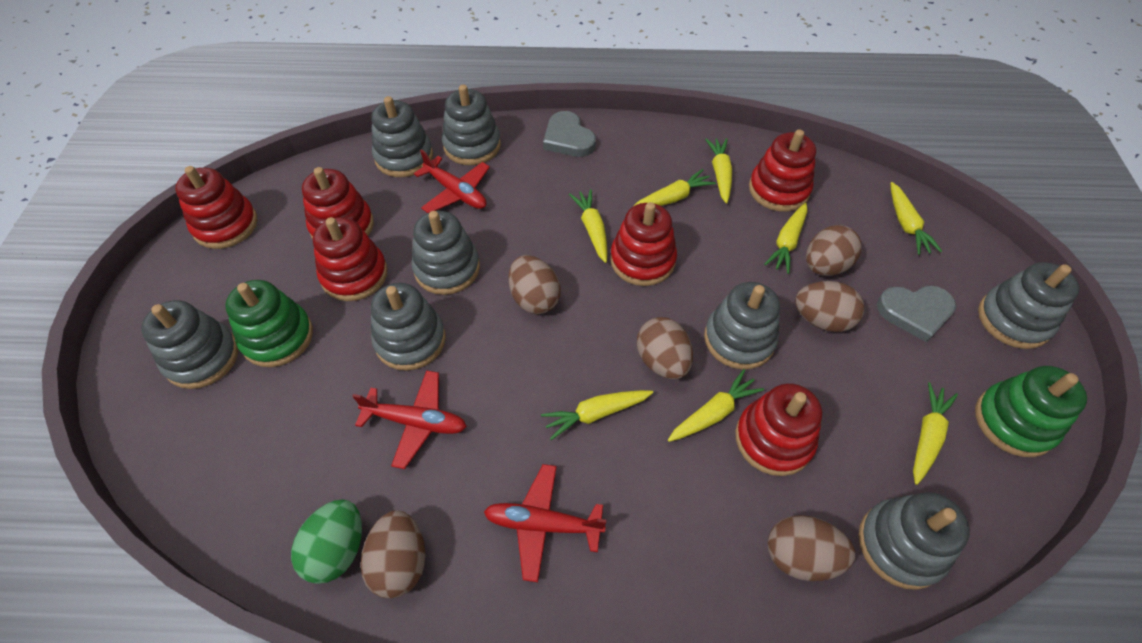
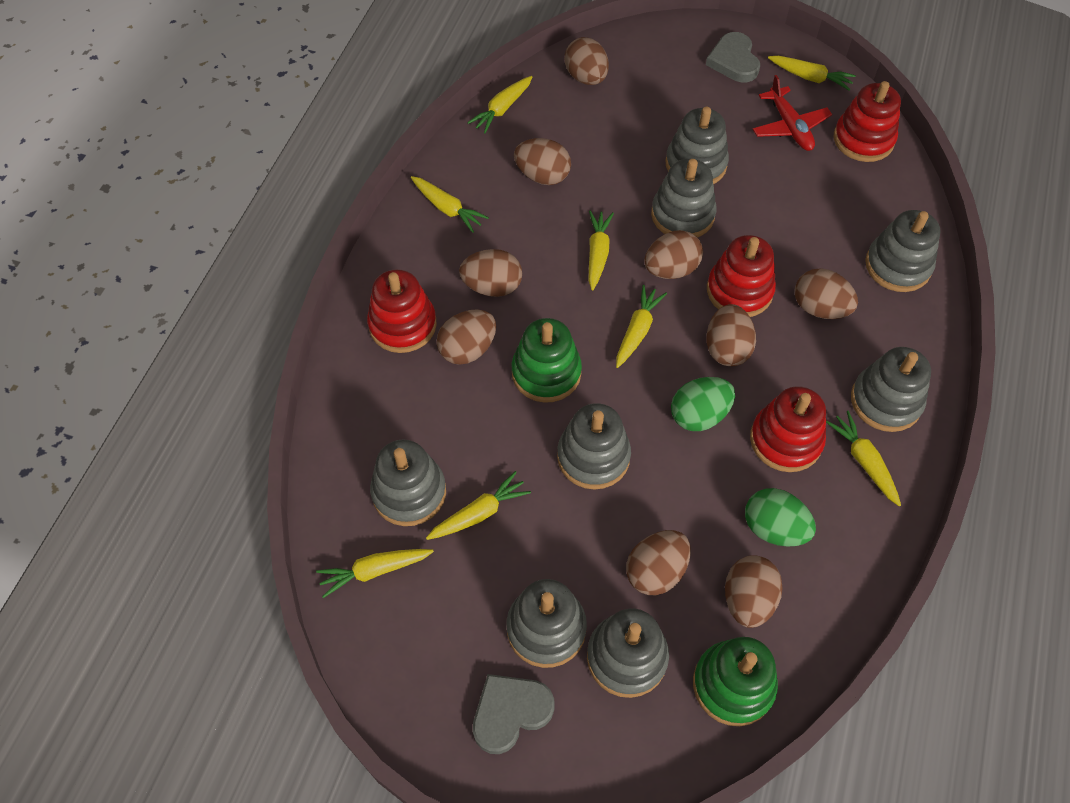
brown egg: 6 -> 9
green egg: 1 -> 2
red plane: 3 -> 1
red stacking toy: 6 -> 4

